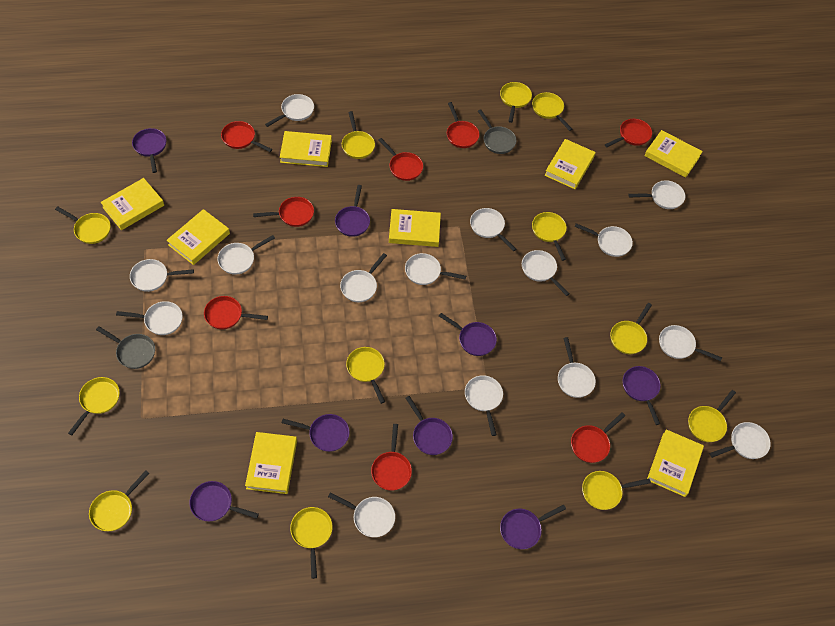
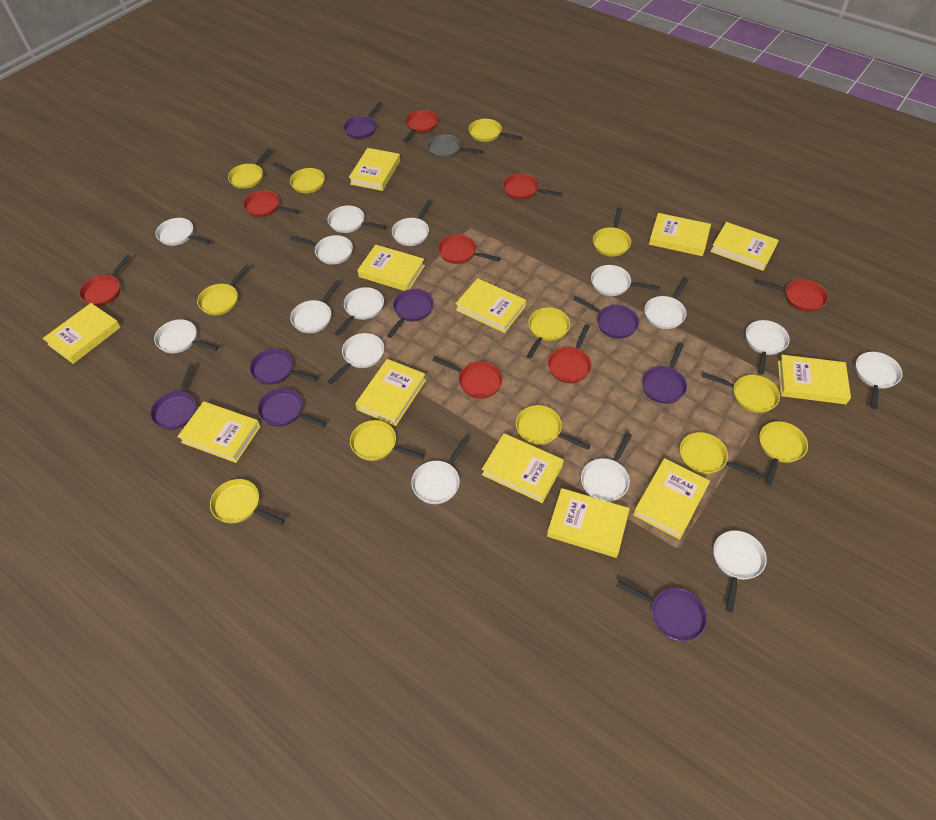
grey pan: 2 -> 1
yellow book: 8 -> 12

